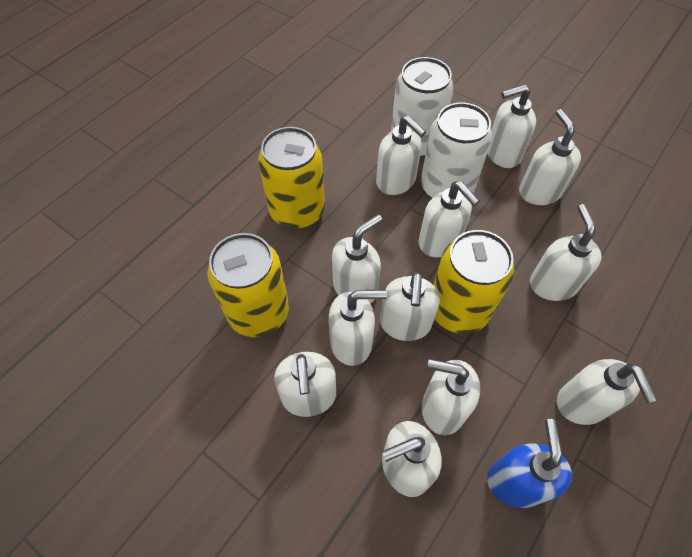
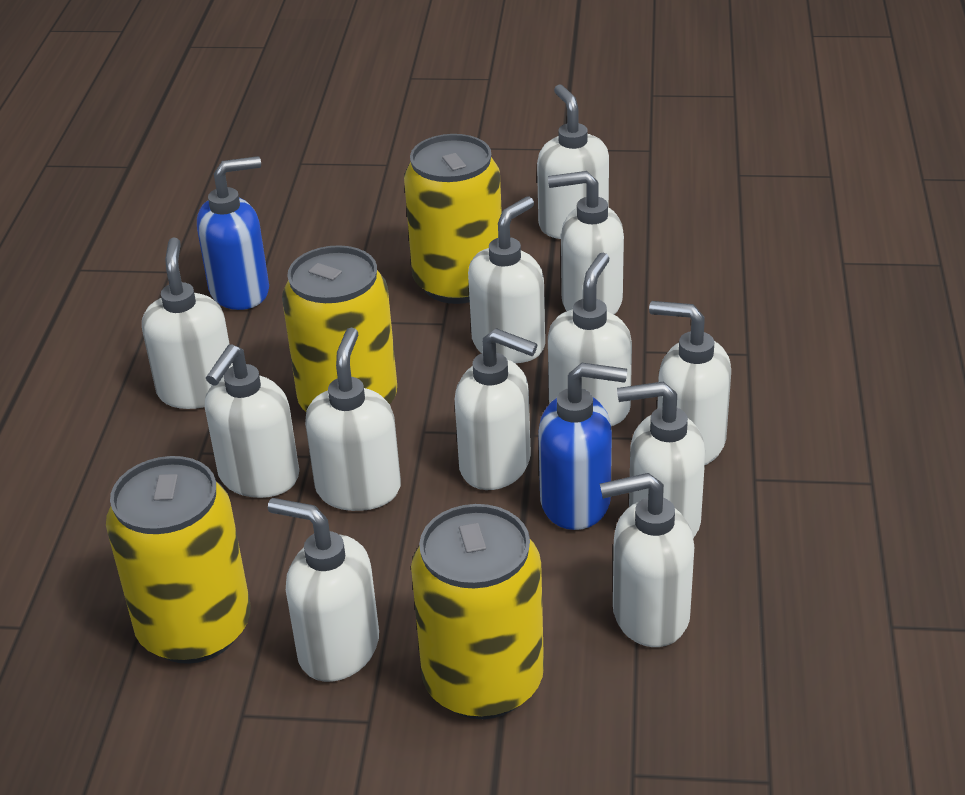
blue soap dispenser: 1 -> 2
white can: 2 -> 0
yellow can: 3 -> 4

